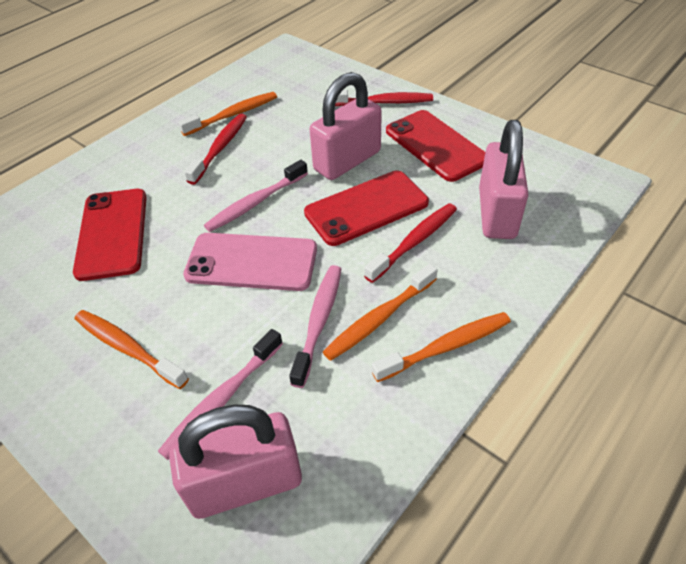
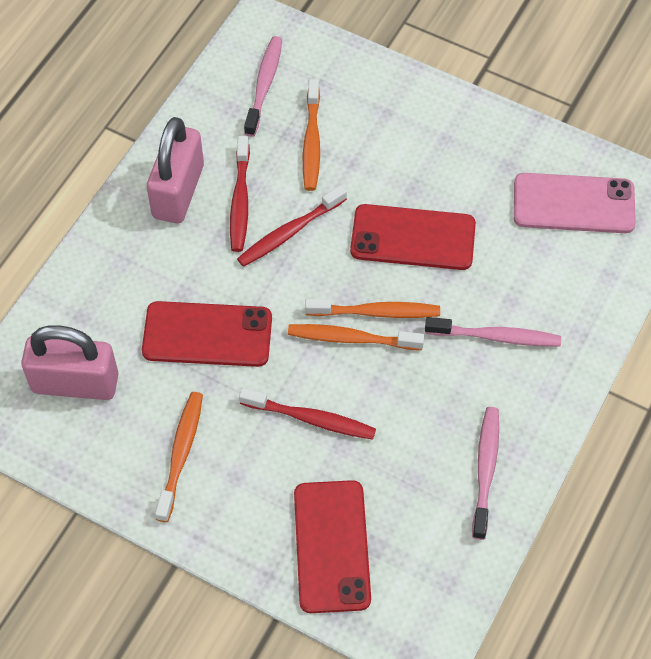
pink padlock: 3 -> 2

